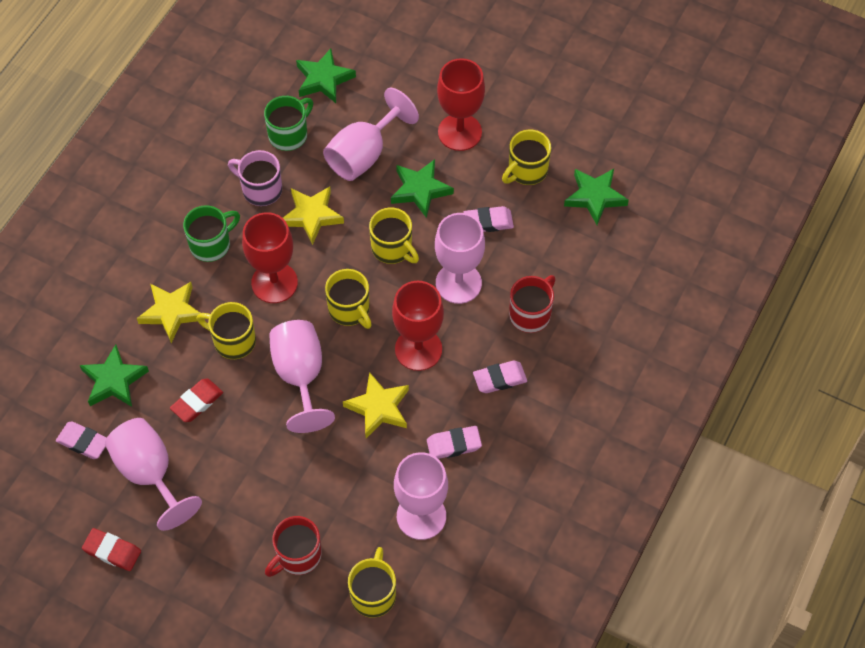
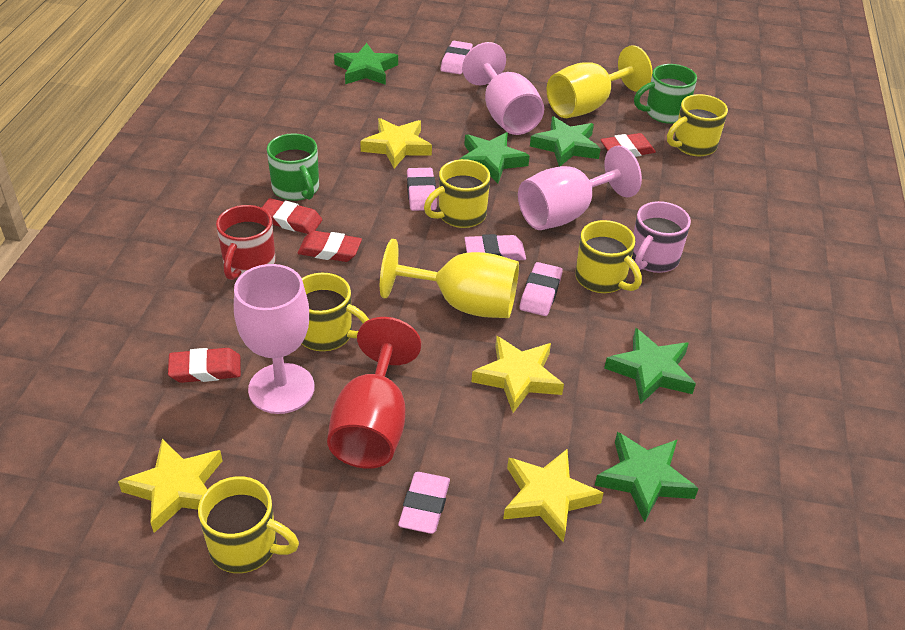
green star: 4 -> 5
pink eraser: 4 -> 5
pink goblet: 5 -> 3
red eraser: 2 -> 4
red goblet: 3 -> 1
red mug: 2 -> 1
yellow goblet: 0 -> 2
yellow star: 3 -> 4

